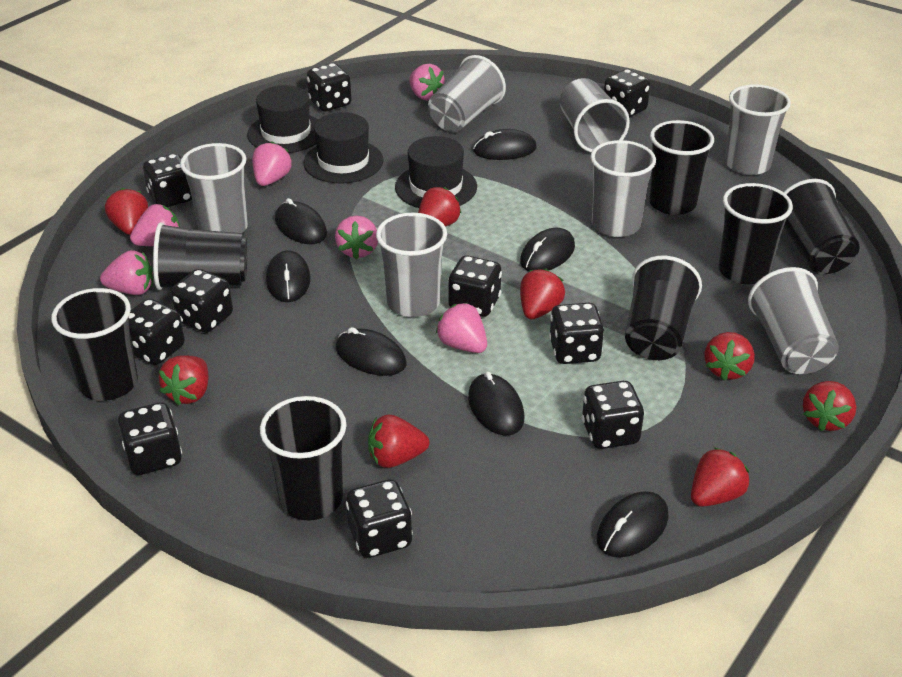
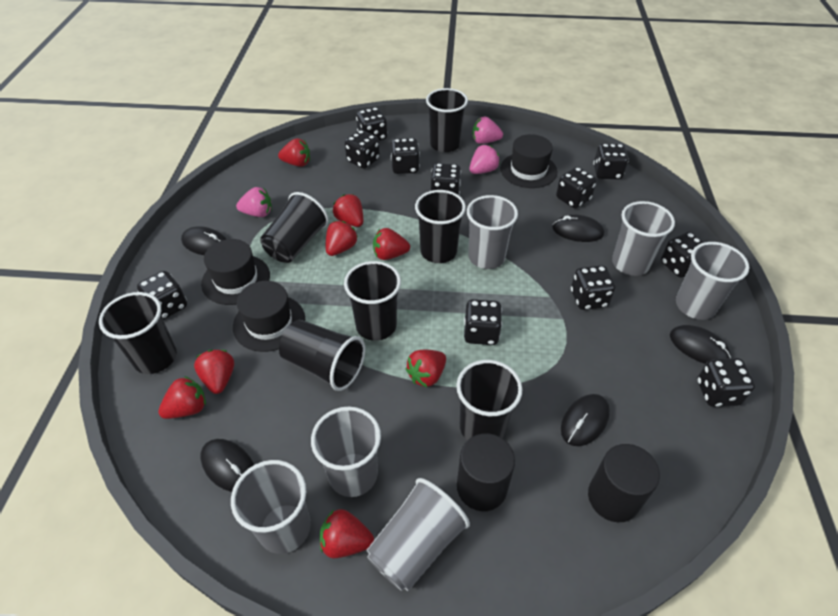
black cylinder: 0 -> 2
black dice: 10 -> 11
black mouse: 7 -> 5
grey cup: 7 -> 6
pink strawberry: 6 -> 3

